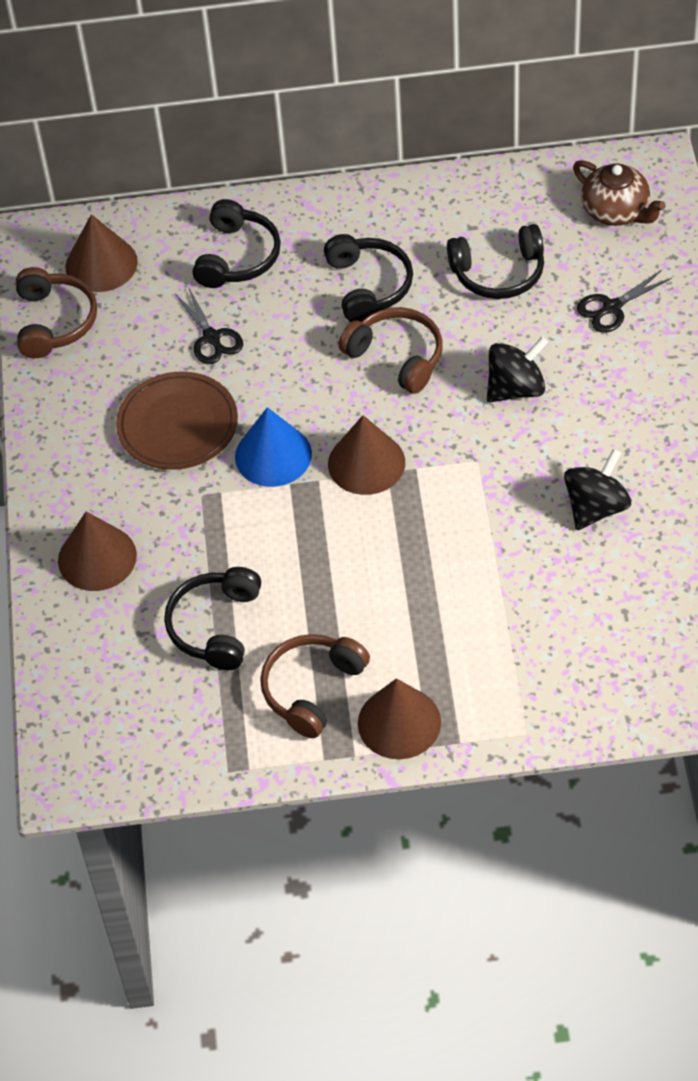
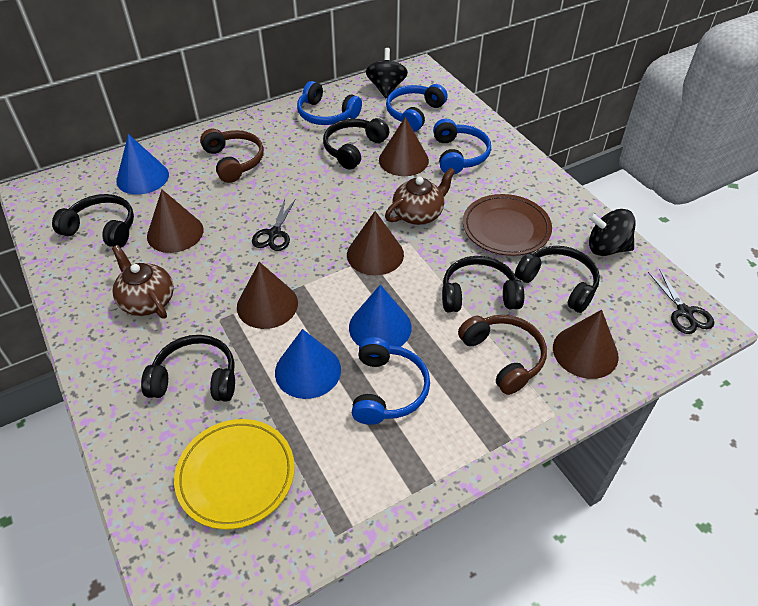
black headphones: 4 -> 5
blue cone: 1 -> 3
blue headphones: 0 -> 4
brown cone: 4 -> 5
brown headphones: 3 -> 2
brown teapot: 1 -> 2
yellow plate: 0 -> 1

